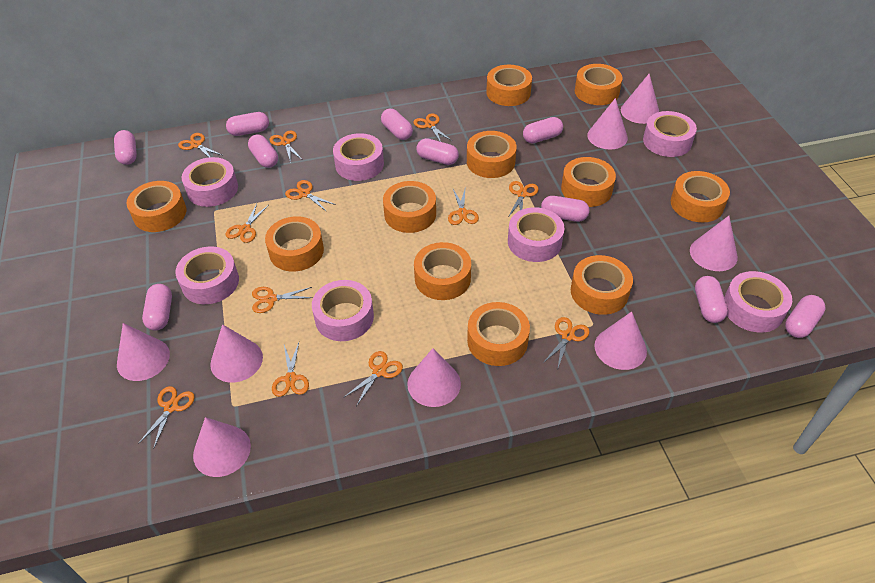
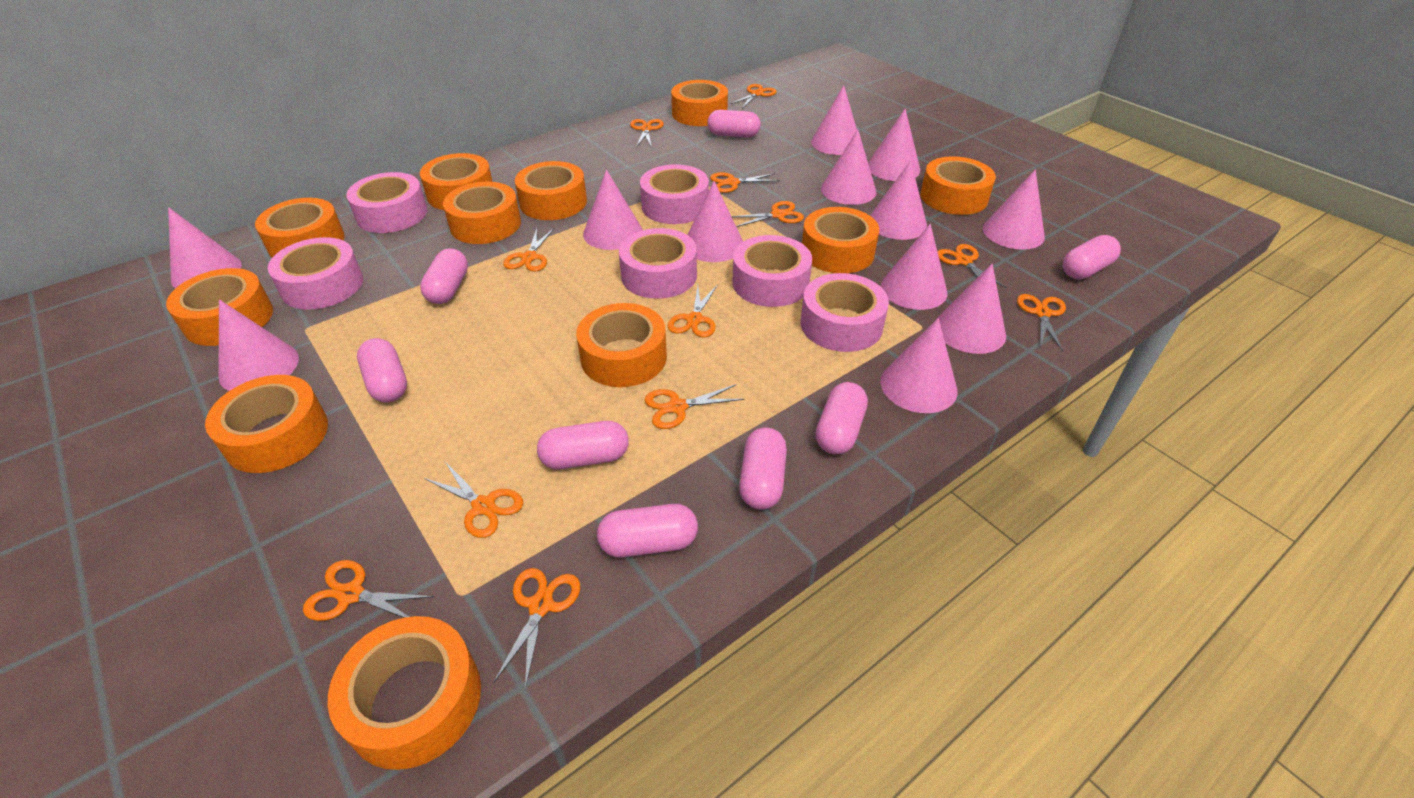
pink capsule: 10 -> 8
pink cone: 8 -> 12
pink tape: 7 -> 6

